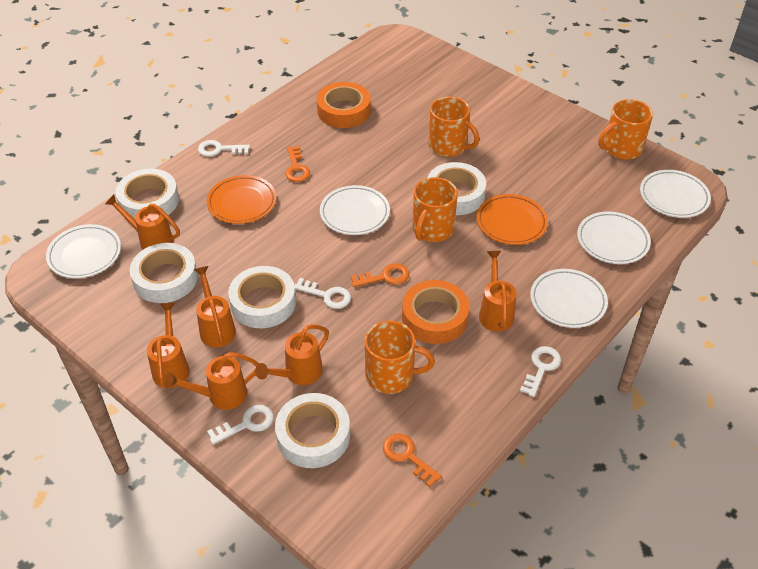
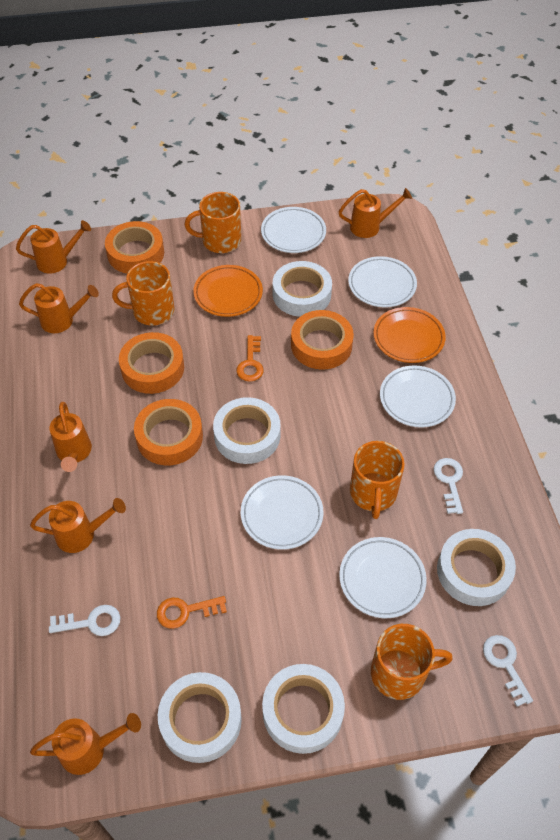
orange key: 3 -> 2
orange tape: 2 -> 4
white key: 4 -> 3

